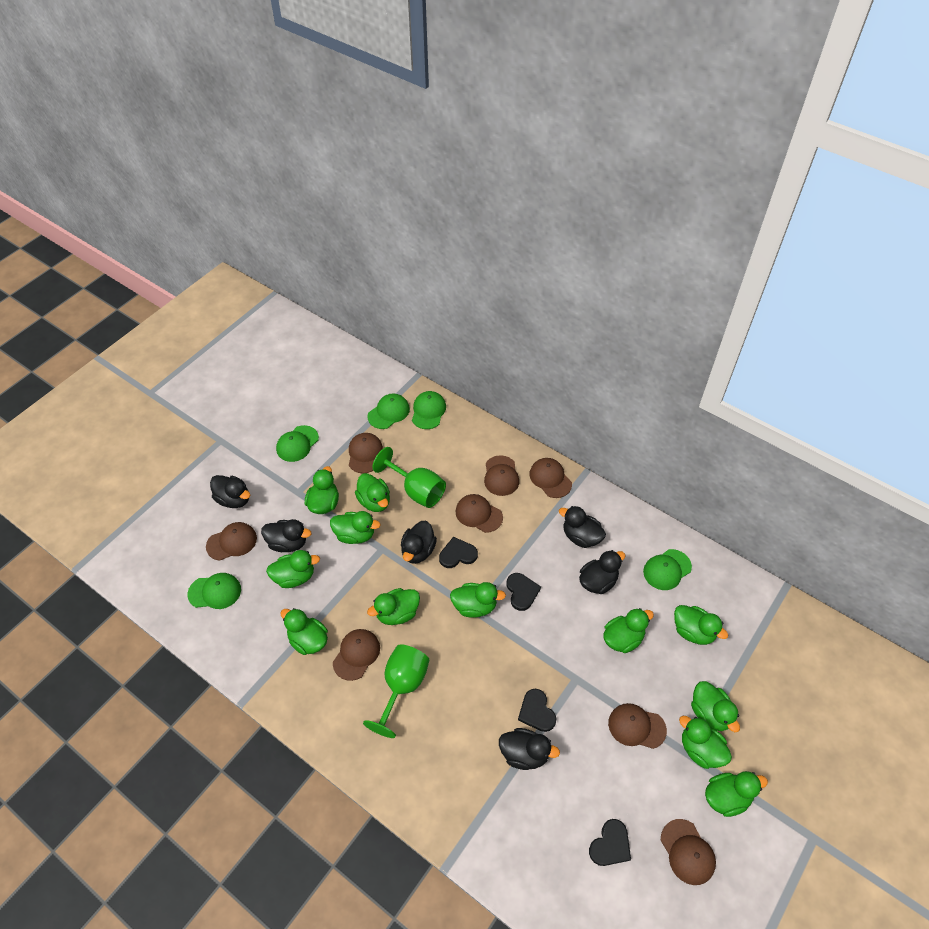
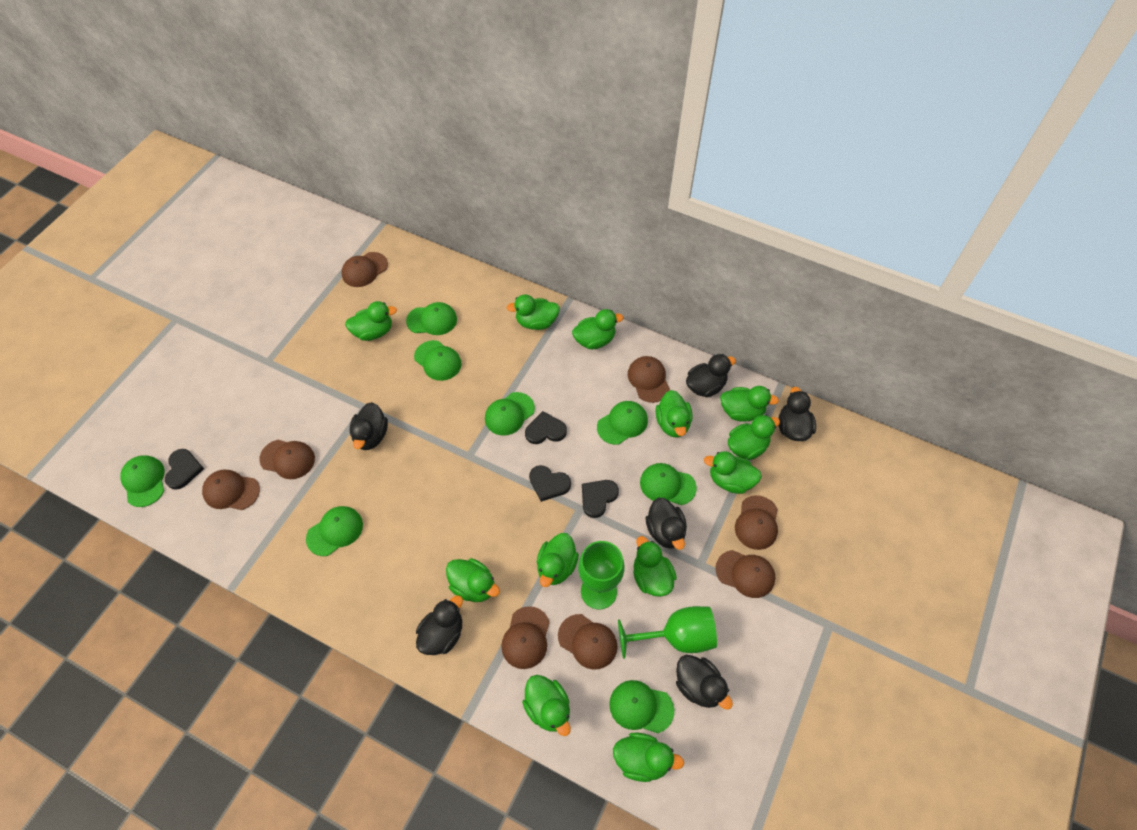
green cap: 5 -> 8

